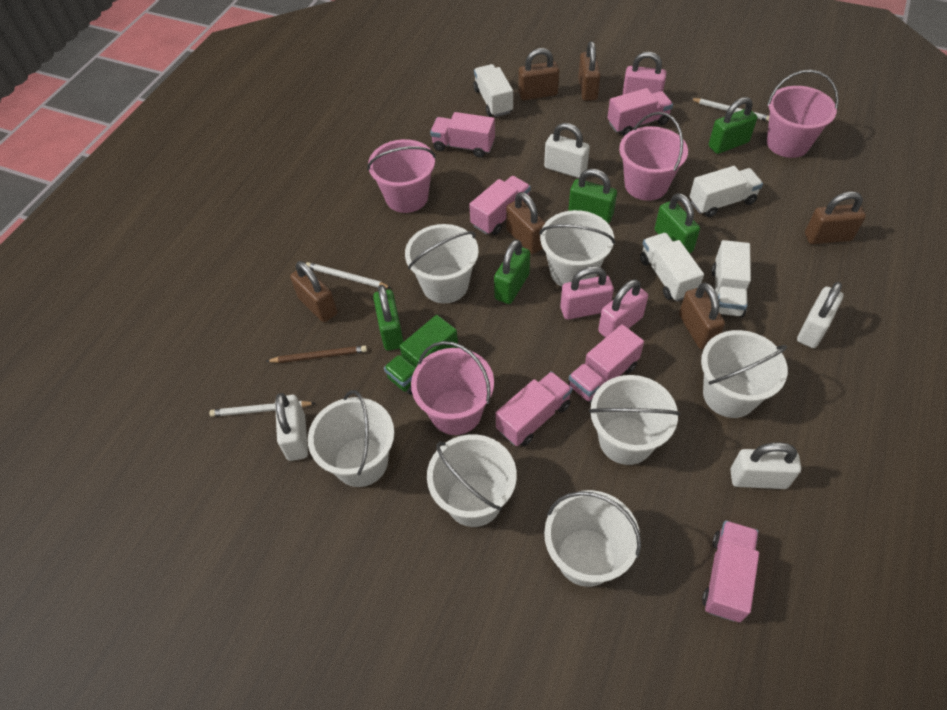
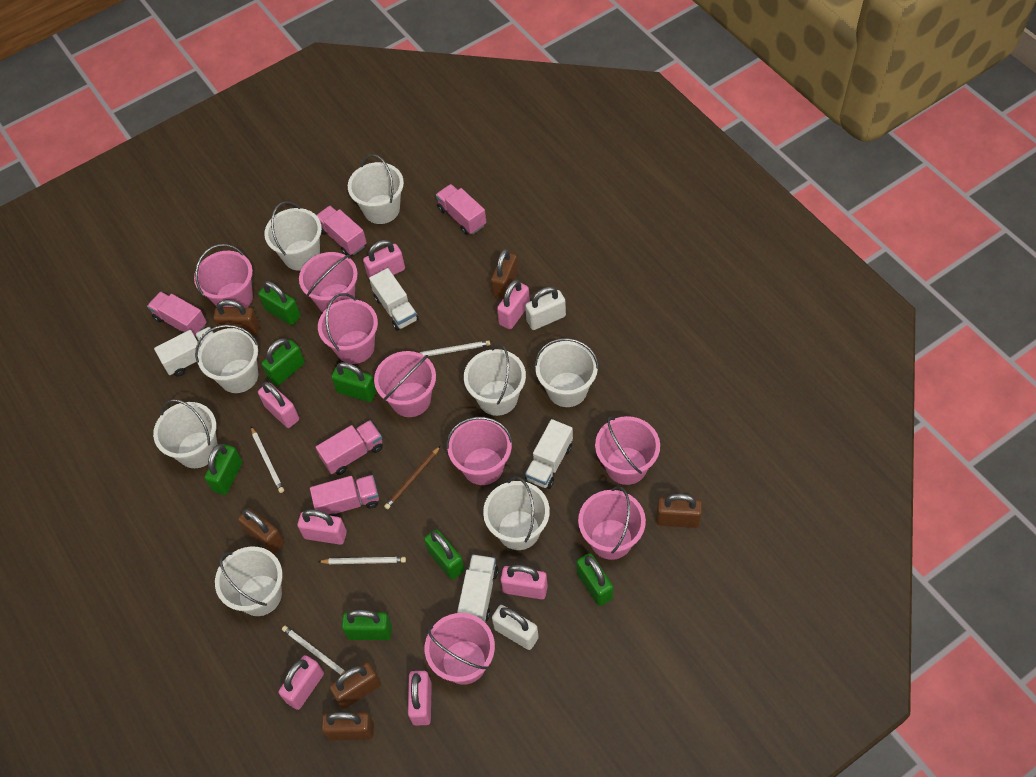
green padlock: 5 -> 7
green truck: 1 -> 0
pink bucket: 4 -> 8
pink padlock: 3 -> 7
pink truck: 6 -> 5
white bucket: 7 -> 8
white padlock: 4 -> 2
white pencil: 3 -> 4

